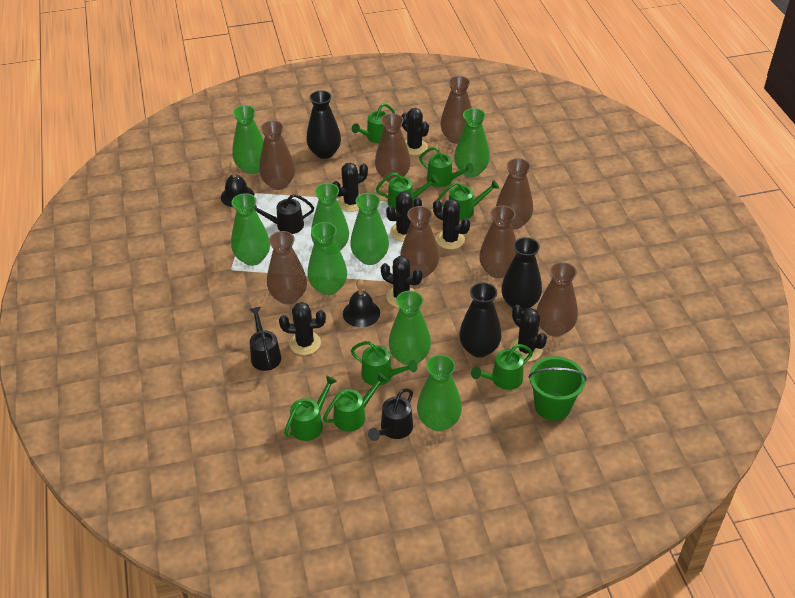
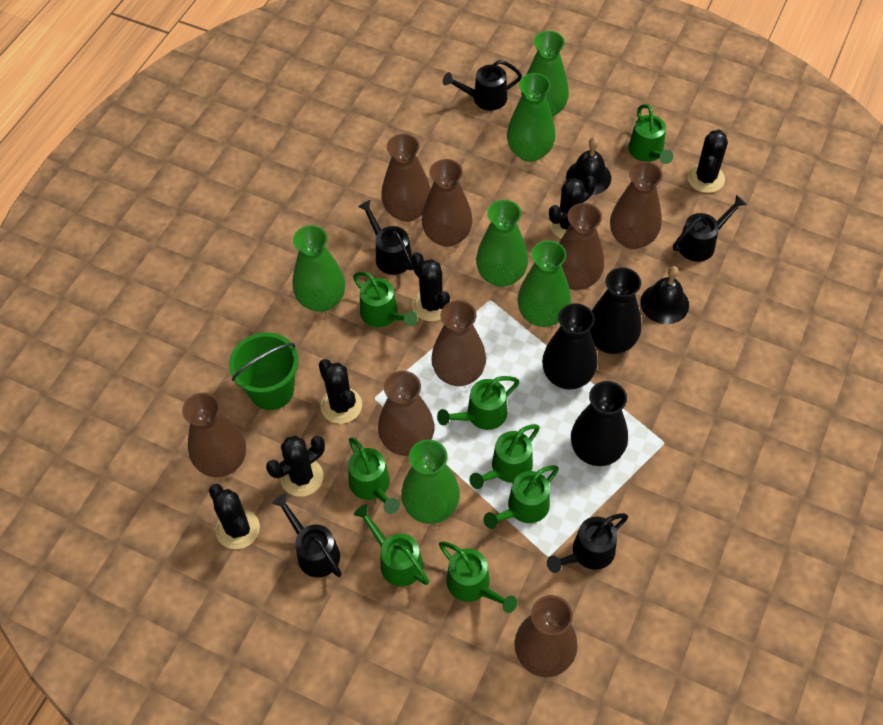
black cactus: 7 -> 6
black watering can: 3 -> 5
green vase: 8 -> 6

